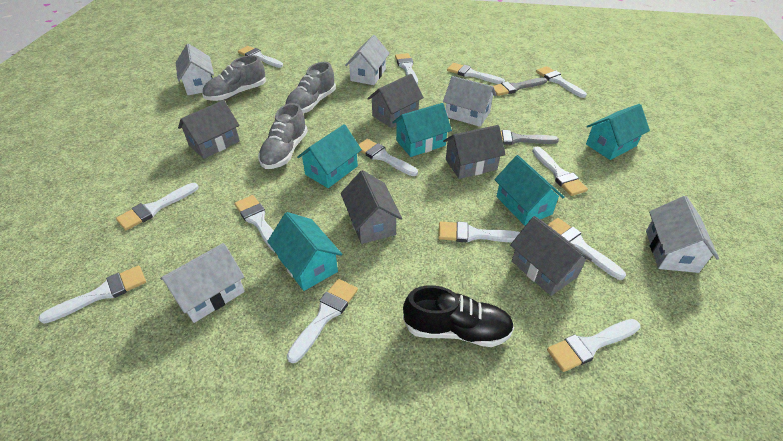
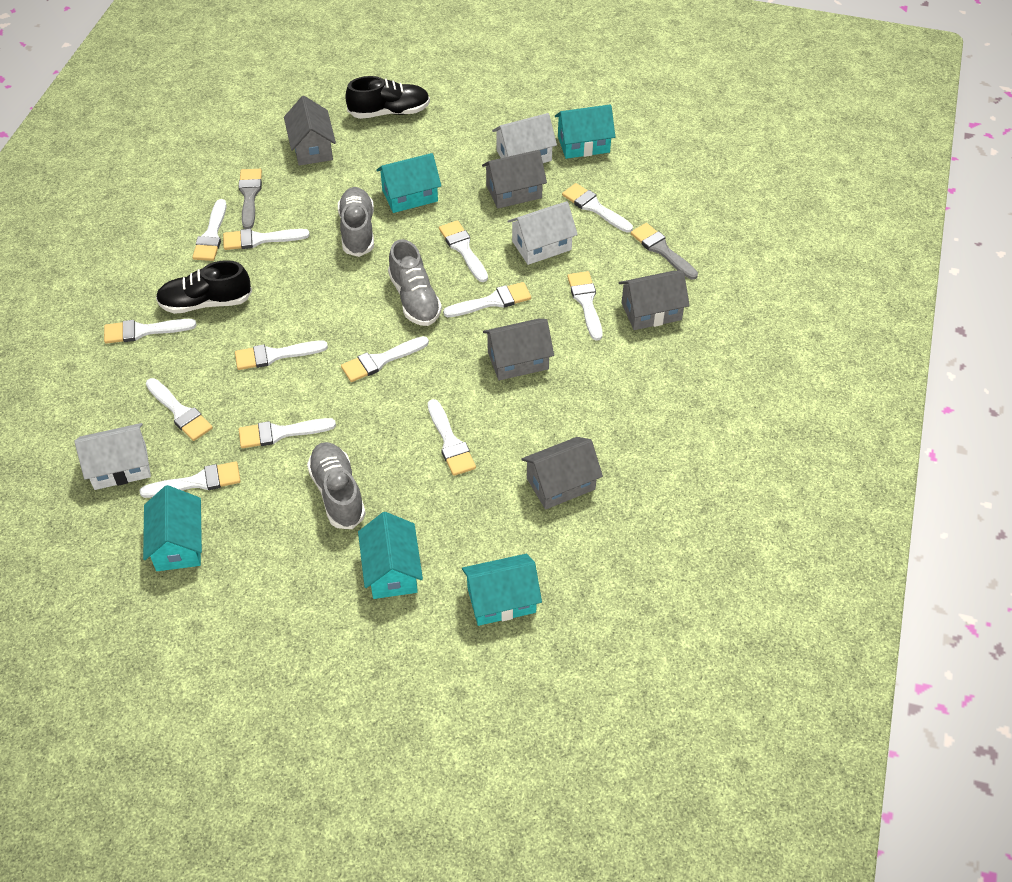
black shoe: 1 -> 2
white house: 5 -> 3

